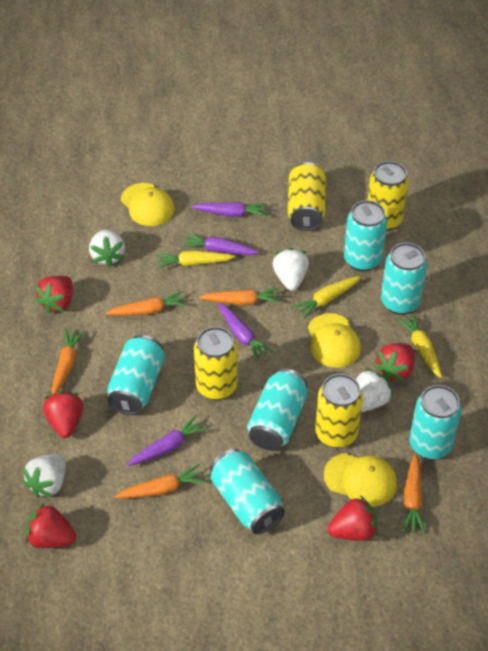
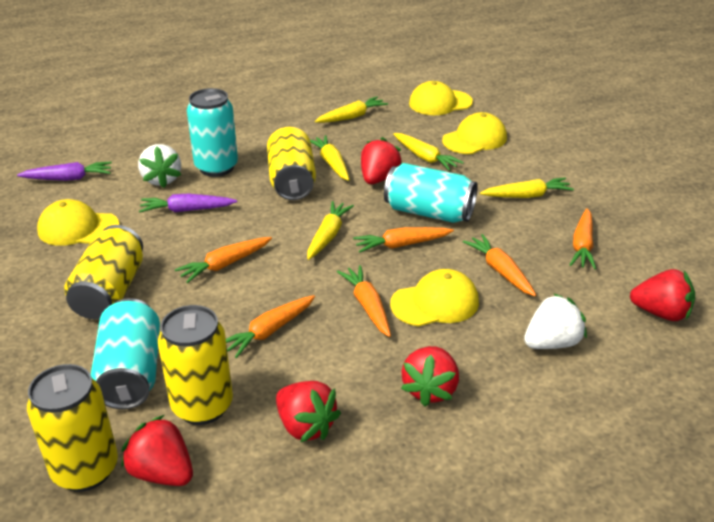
orange carrot: 5 -> 6
purple carrot: 4 -> 2
turquoise can: 6 -> 3
white strawberry: 4 -> 2
yellow cap: 3 -> 4
yellow carrot: 3 -> 5

